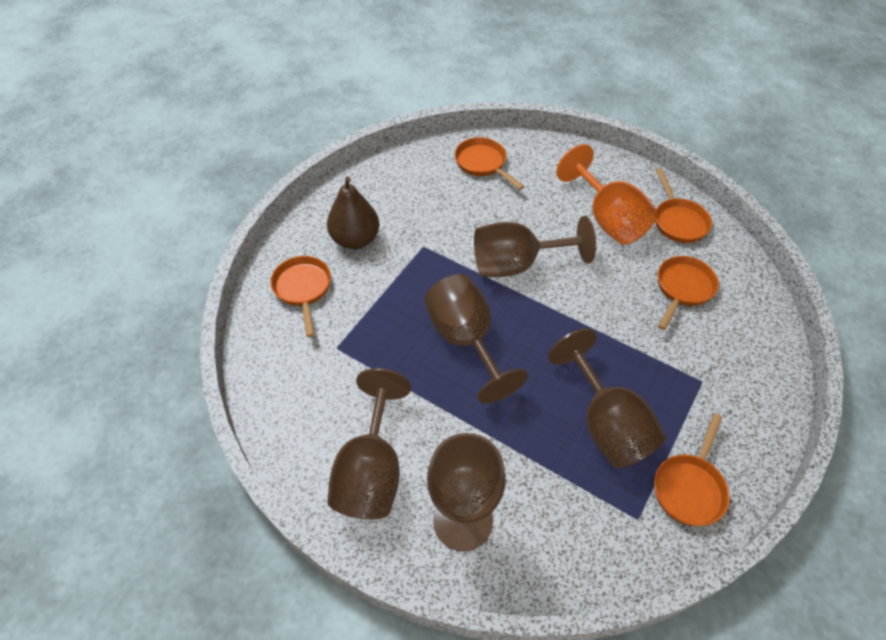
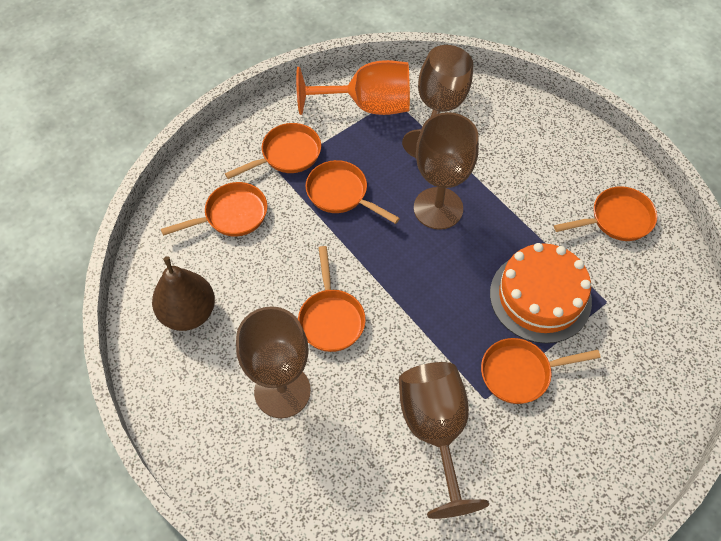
brown goblet: 5 -> 4
orange cake: 0 -> 1
orange pan: 5 -> 6

